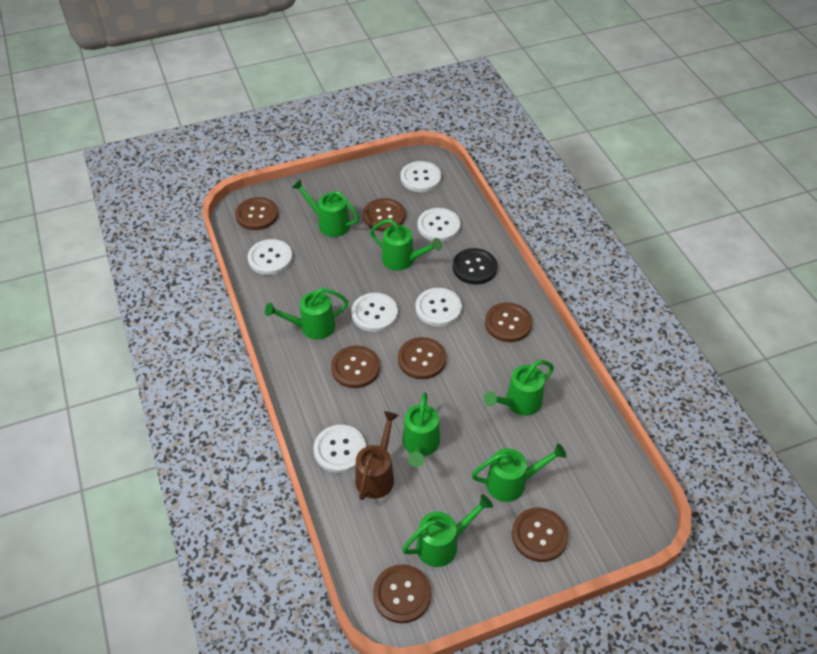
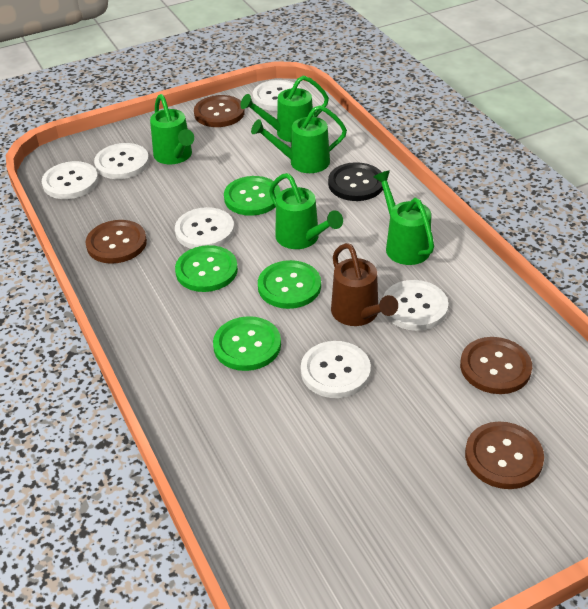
brown button: 7 -> 4
green button: 0 -> 4
green watering can: 7 -> 5

